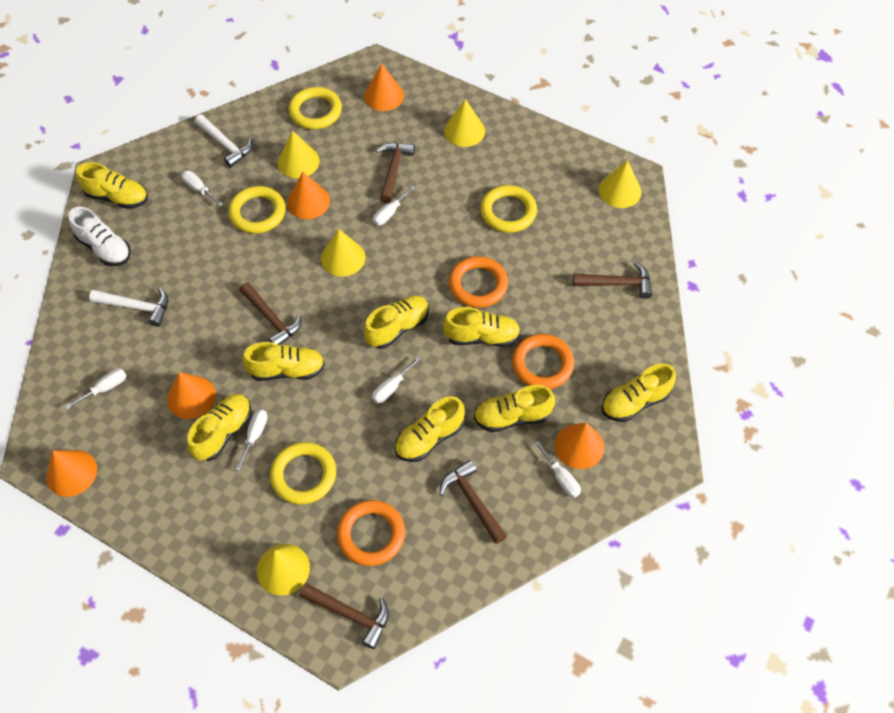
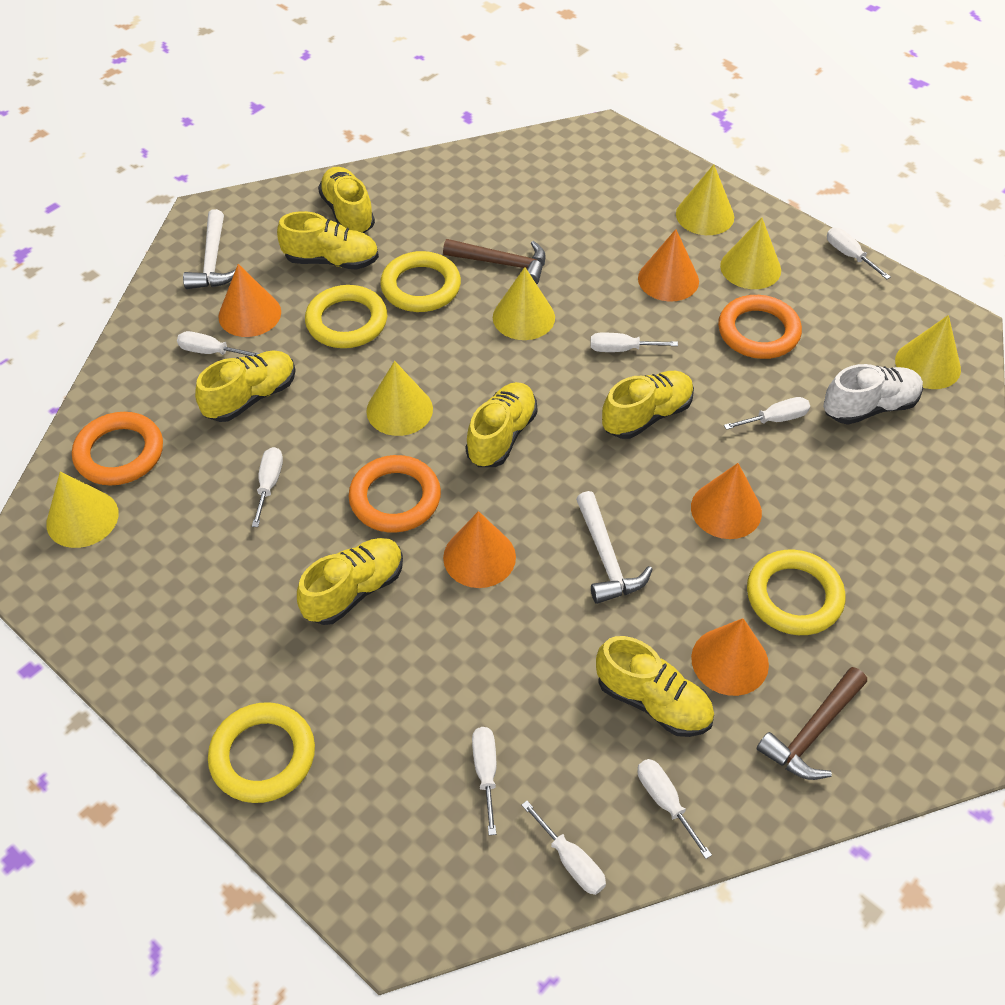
brown hammer: 5 -> 2
white screwdriver: 6 -> 8
yellow cone: 5 -> 6
yellow shoe: 8 -> 7

